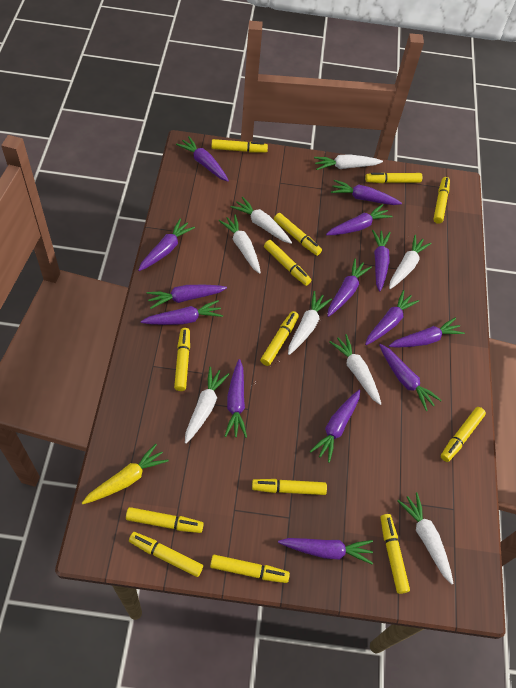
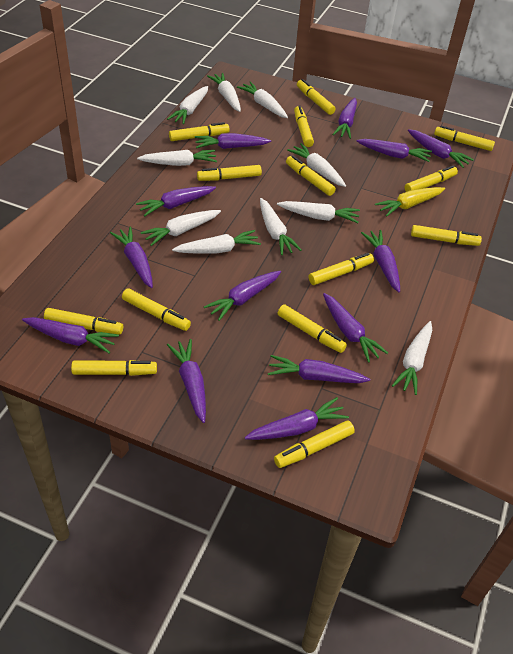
purple carrot: 14 -> 13
white carrot: 8 -> 10
yellow marker: 13 -> 14

